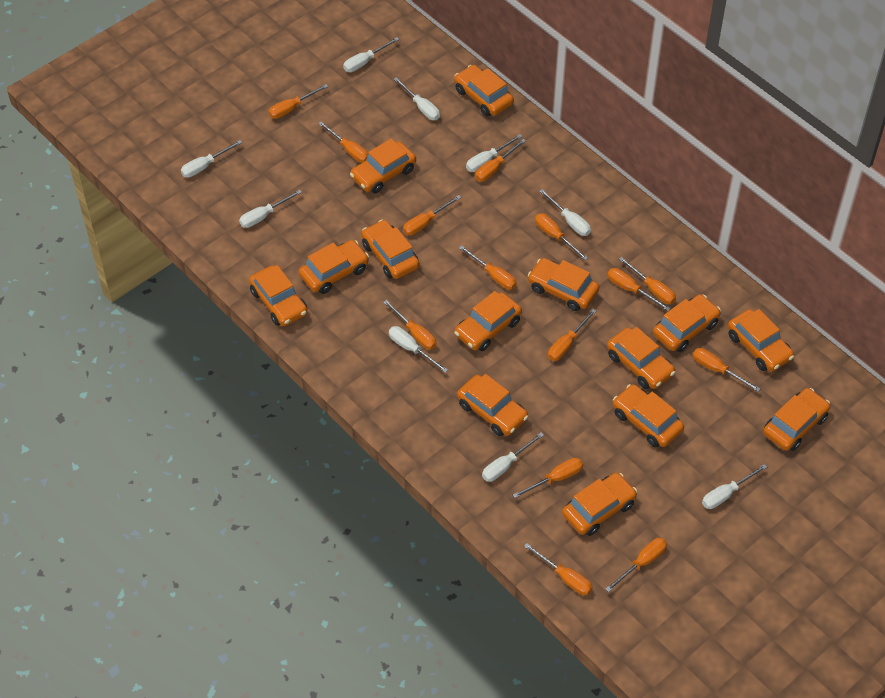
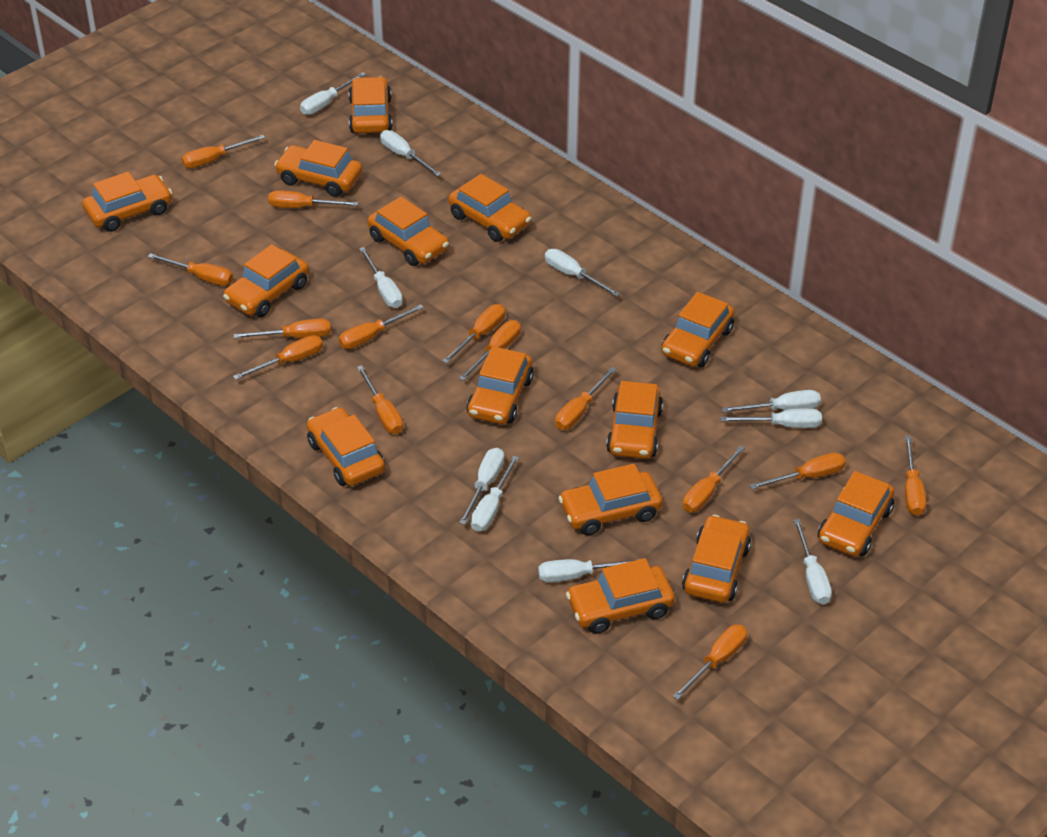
white screwdriver: 9 -> 10

